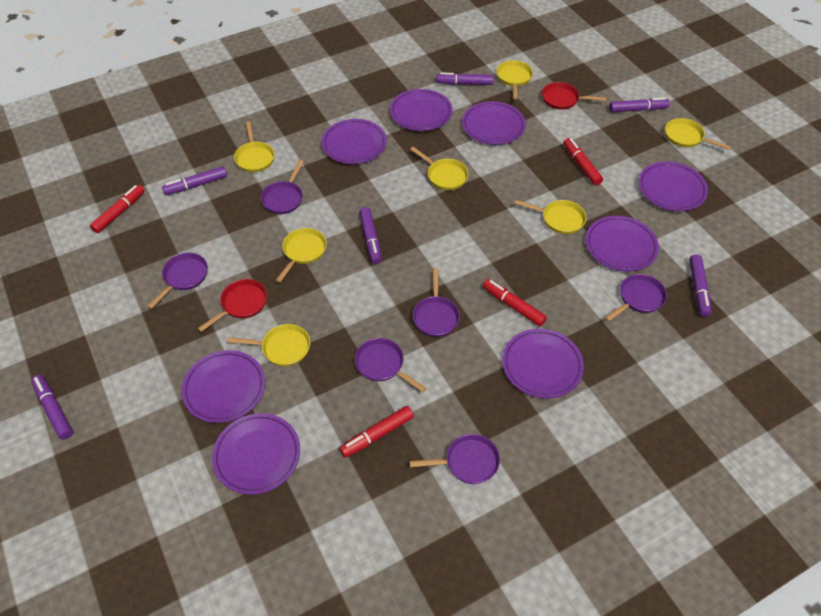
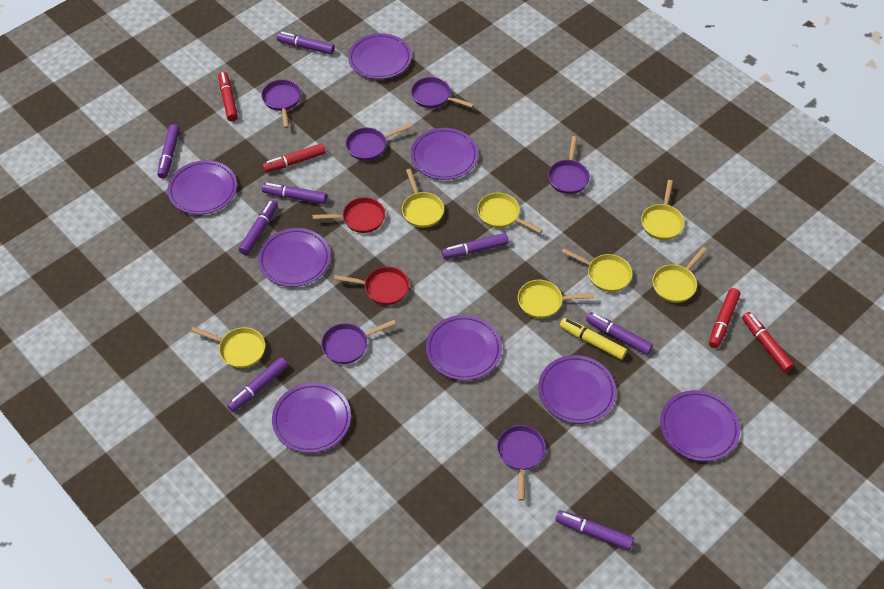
purple marker: 6 -> 8
yellow marker: 0 -> 1

